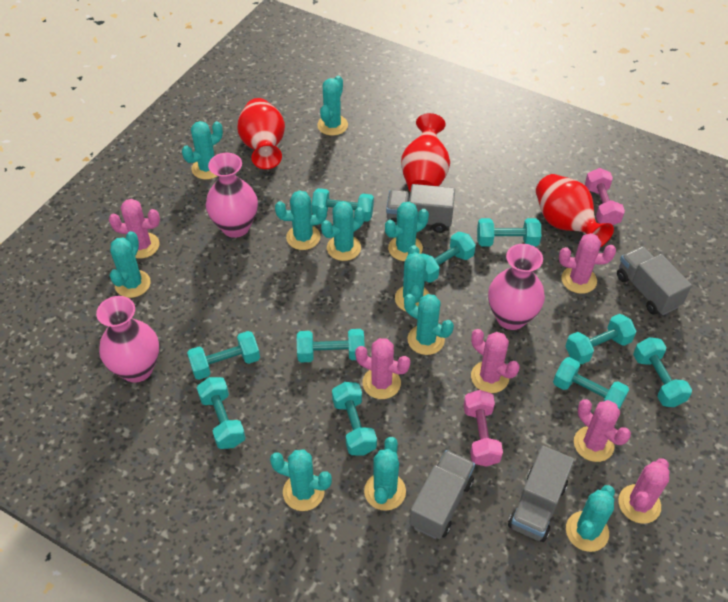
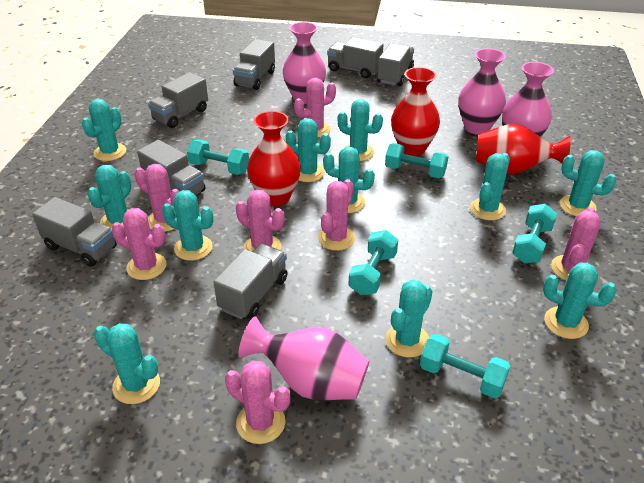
grey truck: 4 -> 7
pink cactus: 6 -> 7
pink dumbbell: 2 -> 0
pink vase: 3 -> 4
turquoise dumbbell: 10 -> 5

